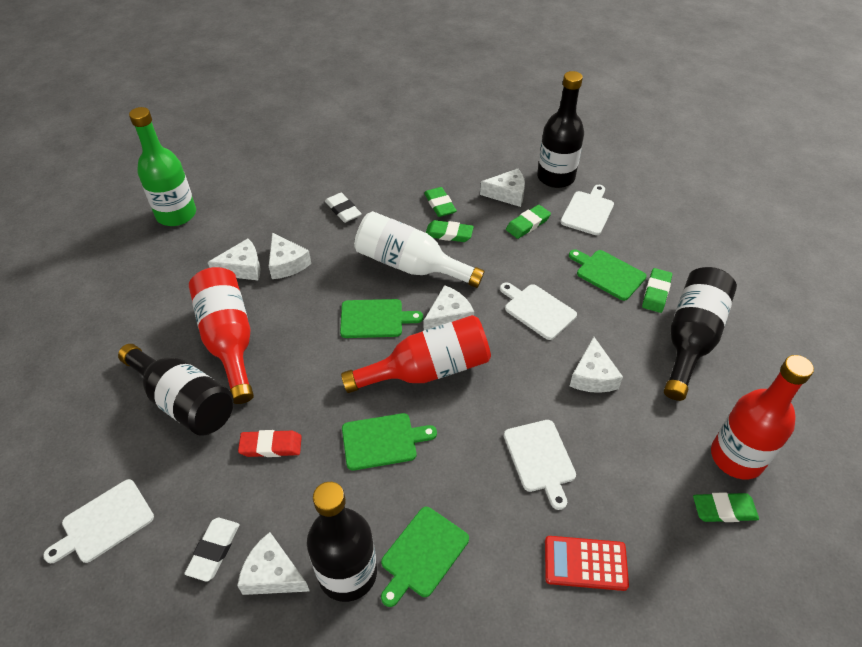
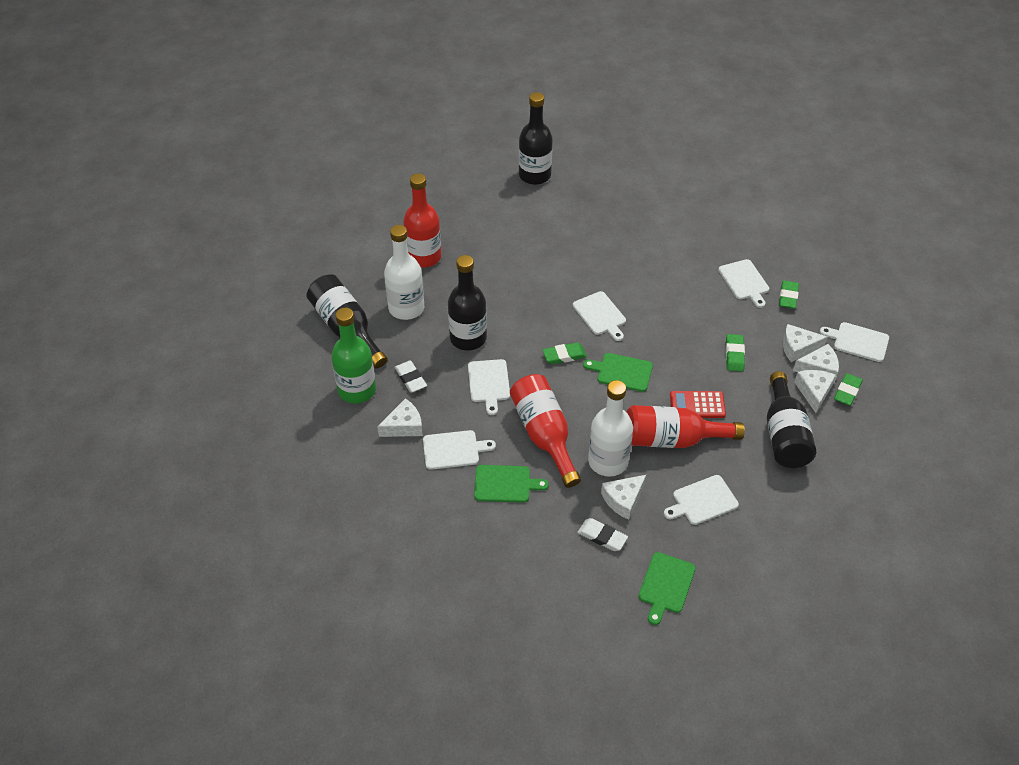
green cutting board: 4 -> 3
green eraser: 5 -> 4
red eraser: 1 -> 0
white bottle: 1 -> 2
white cheese: 6 -> 5
white cutting board: 4 -> 6

